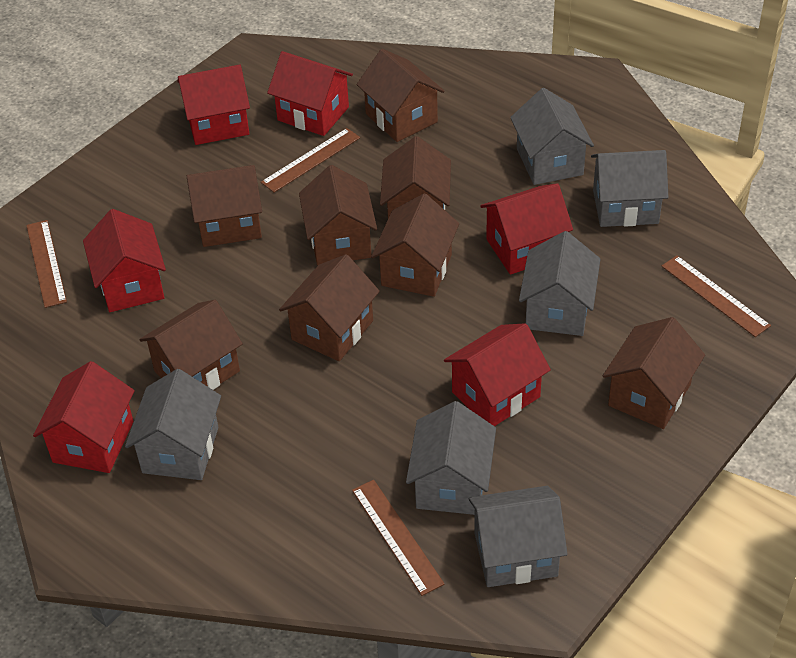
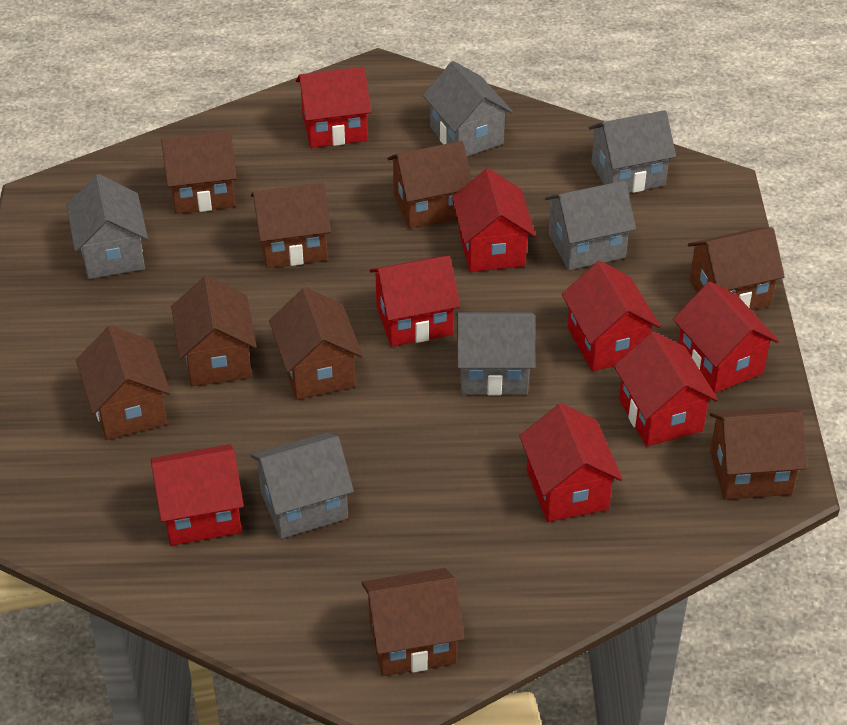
brown house: 8 -> 9
brown ruler: 4 -> 0
red house: 6 -> 8

